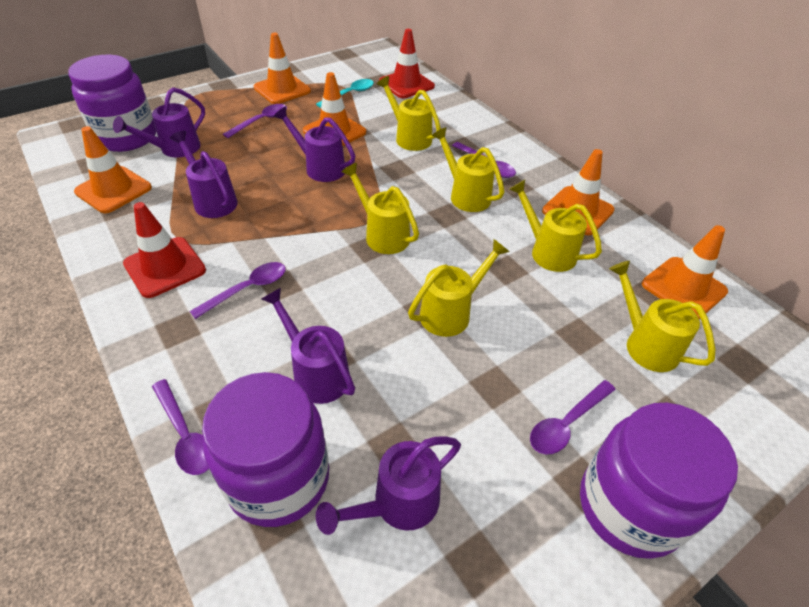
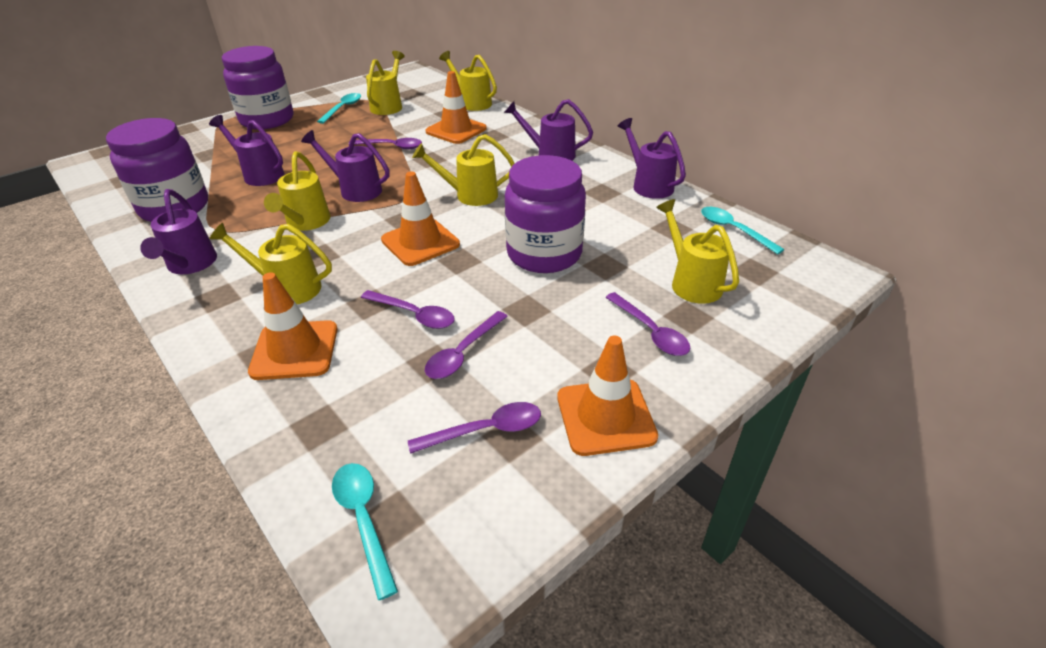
orange traffic cone: 5 -> 4
red traffic cone: 2 -> 0
turquoise spoon: 1 -> 3

